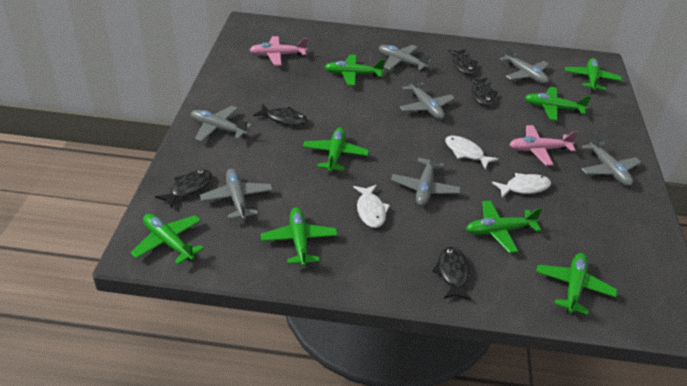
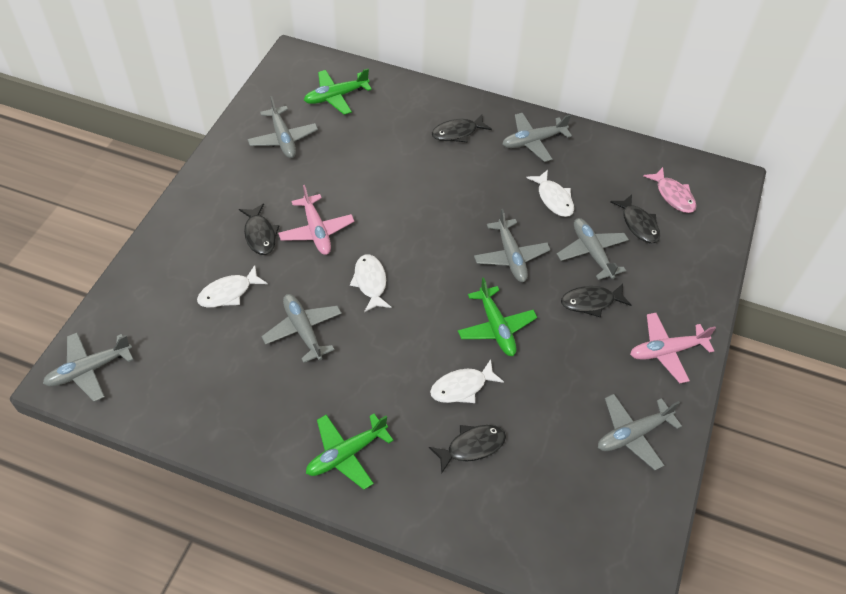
green plane: 8 -> 3
pink fish: 0 -> 1
white fish: 3 -> 4

